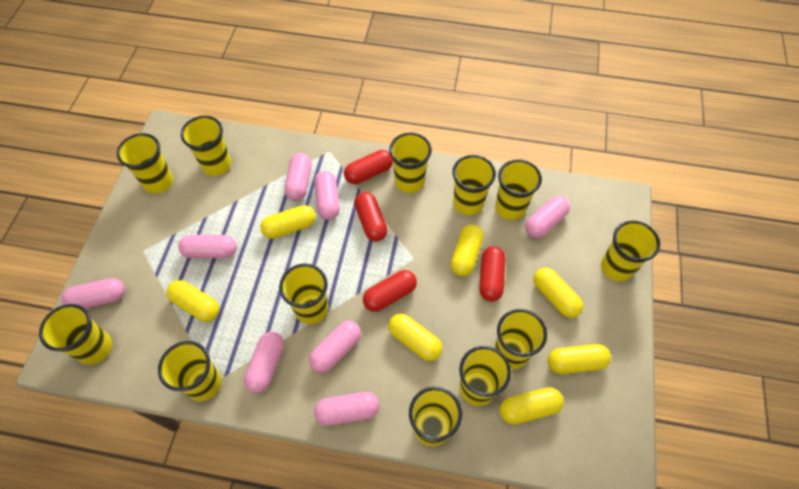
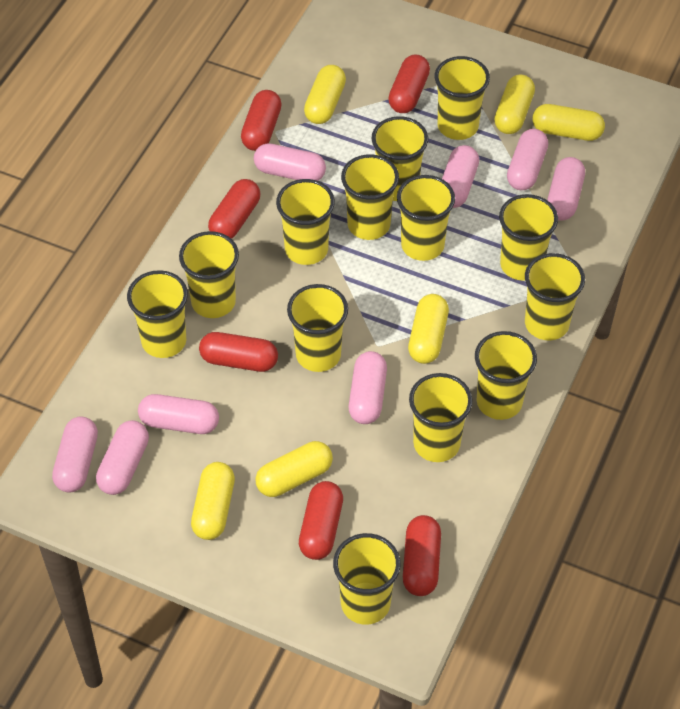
red capsule: 4 -> 6
yellow capsule: 7 -> 6
yellow cup: 12 -> 13

